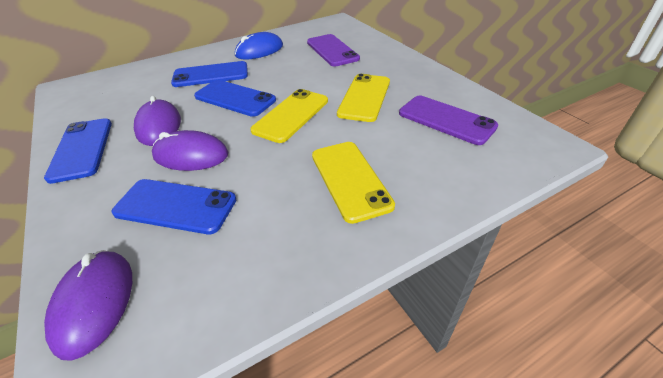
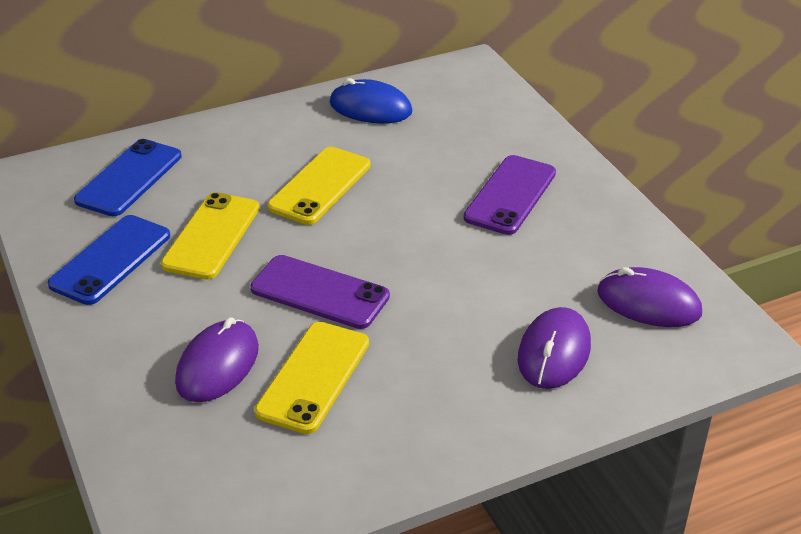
blue phone: 4 -> 2

